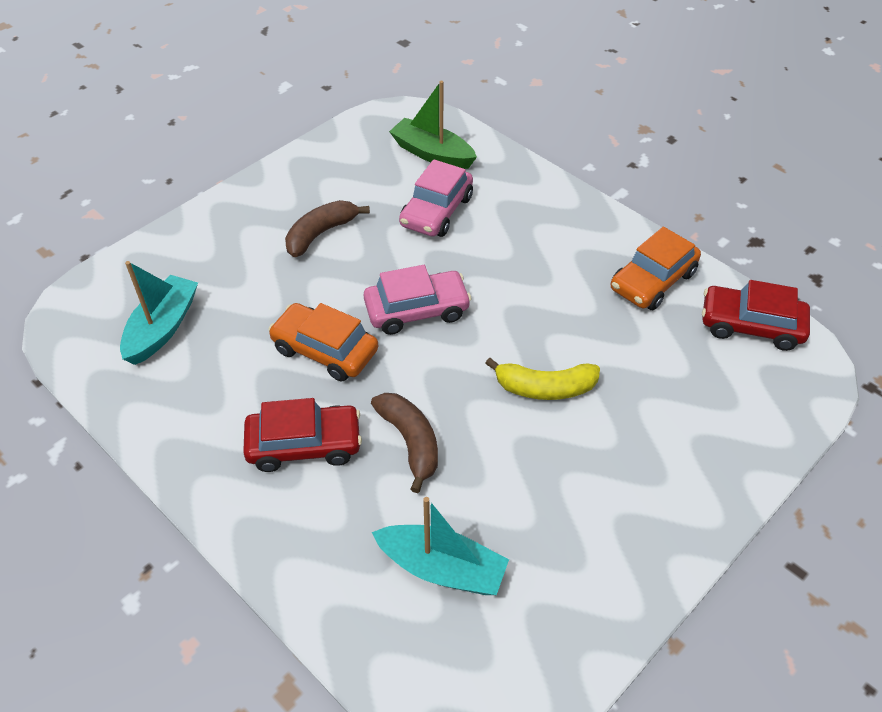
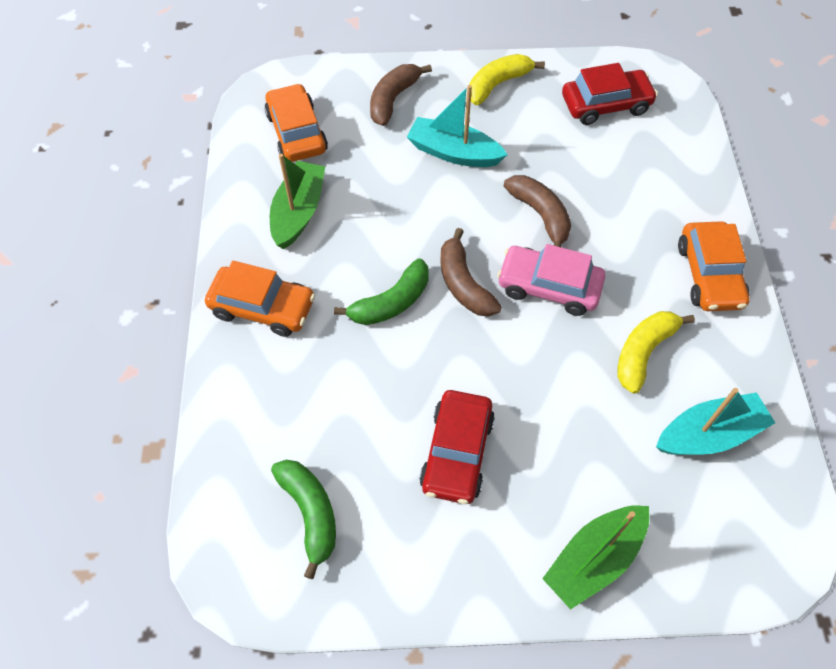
brown banana: 2 -> 3
green banana: 0 -> 2
green boat: 1 -> 2
orange car: 2 -> 3
pink car: 2 -> 1
yellow banana: 1 -> 2

